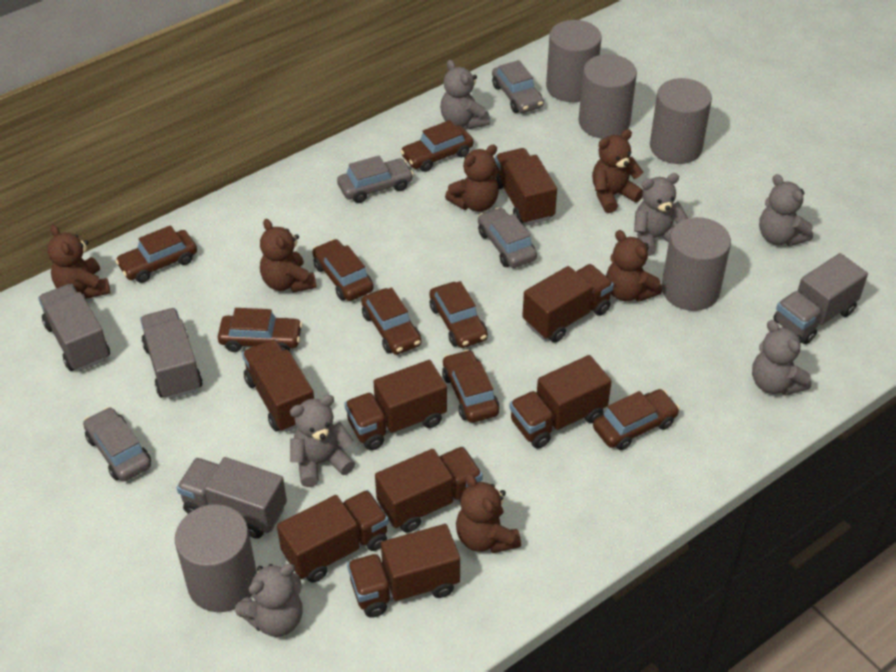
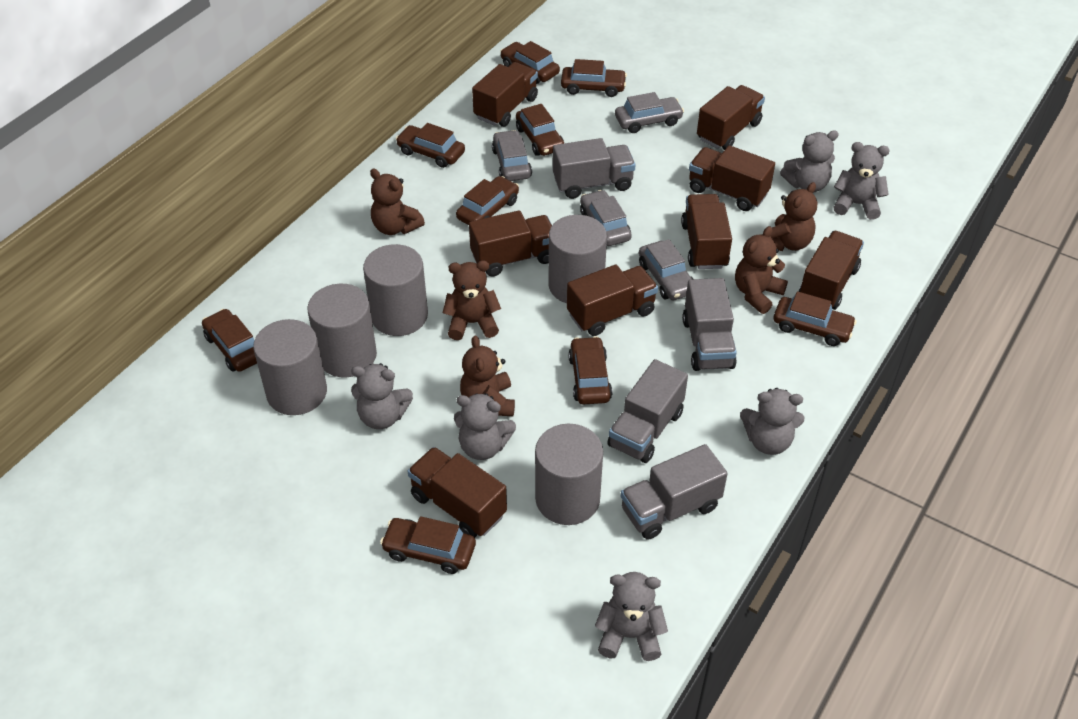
brown car: 8 -> 9
brown teddy bear: 6 -> 5

